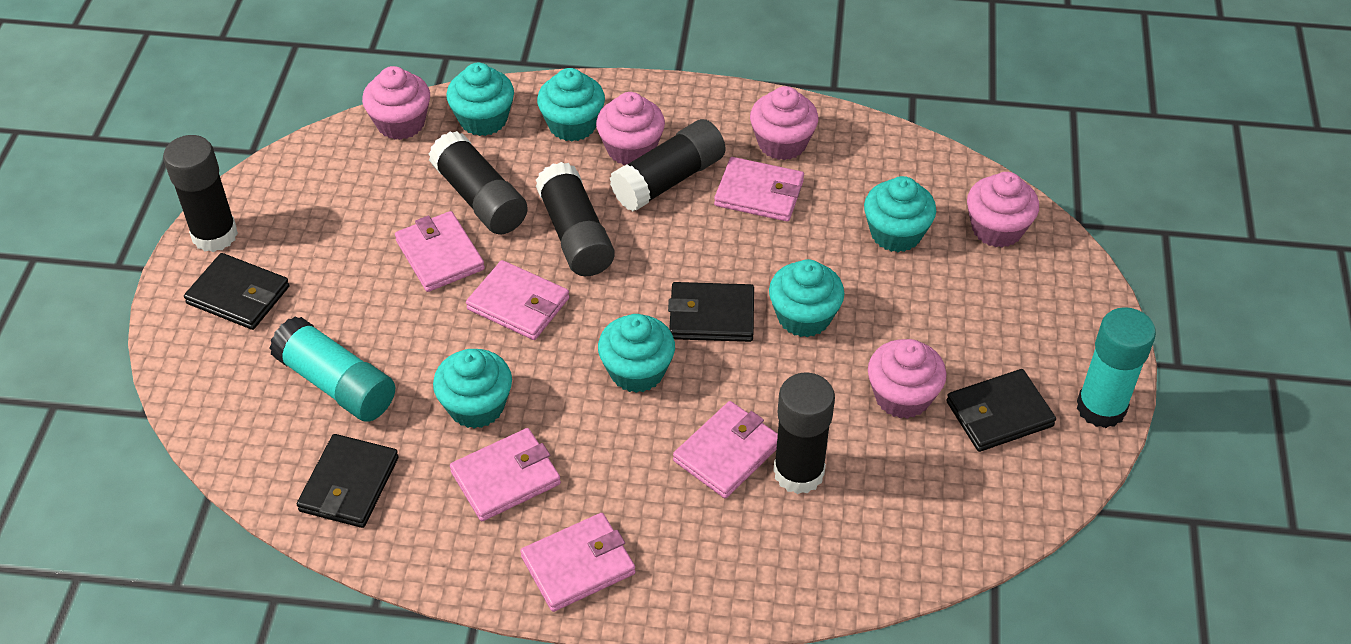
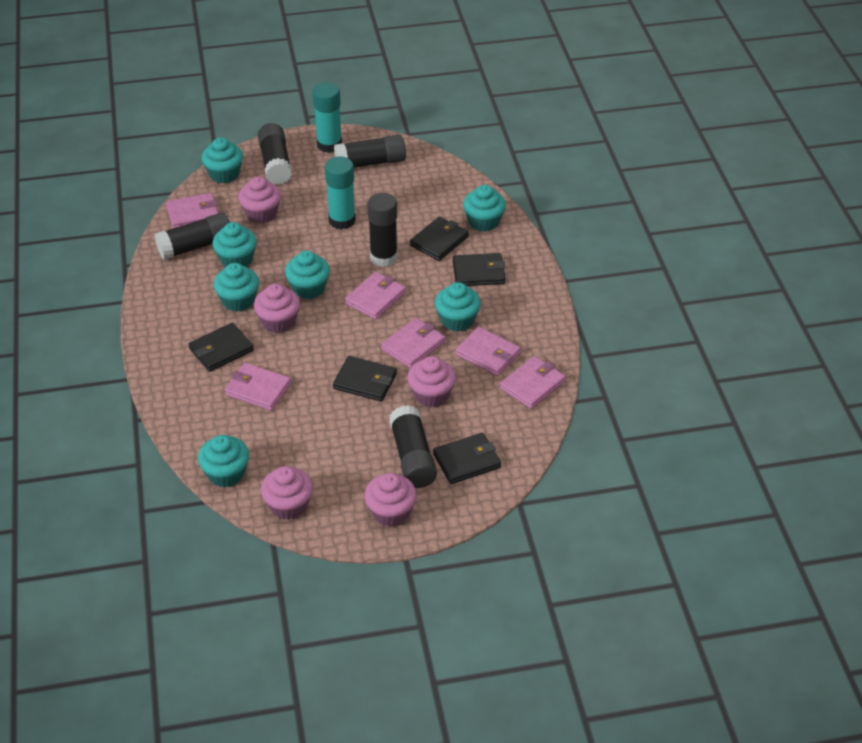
black wallet: 4 -> 5
turquoise cupcake: 6 -> 7

